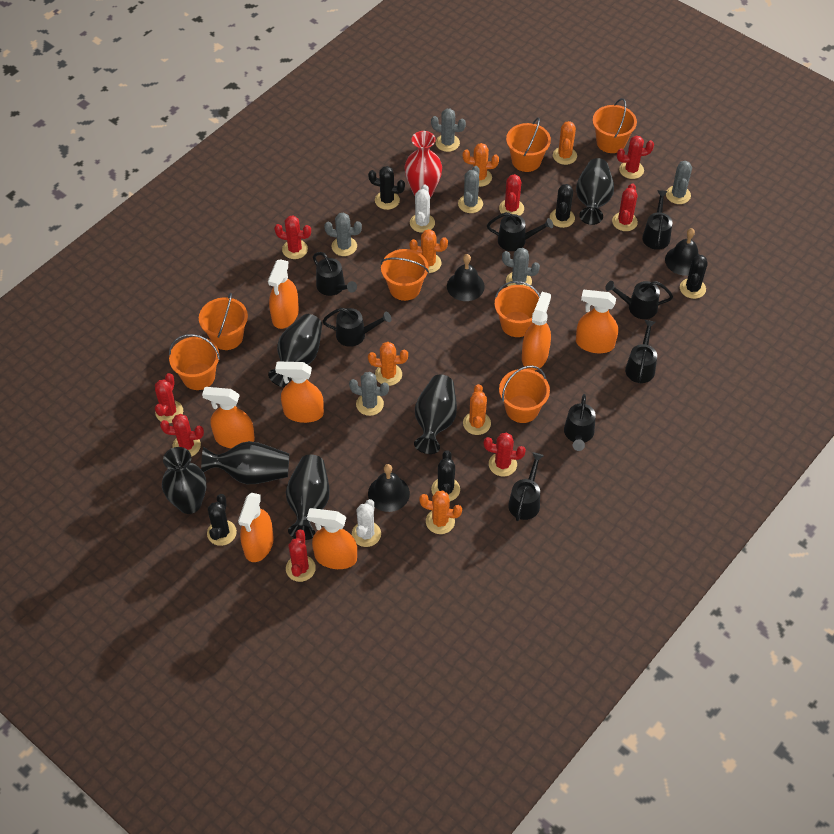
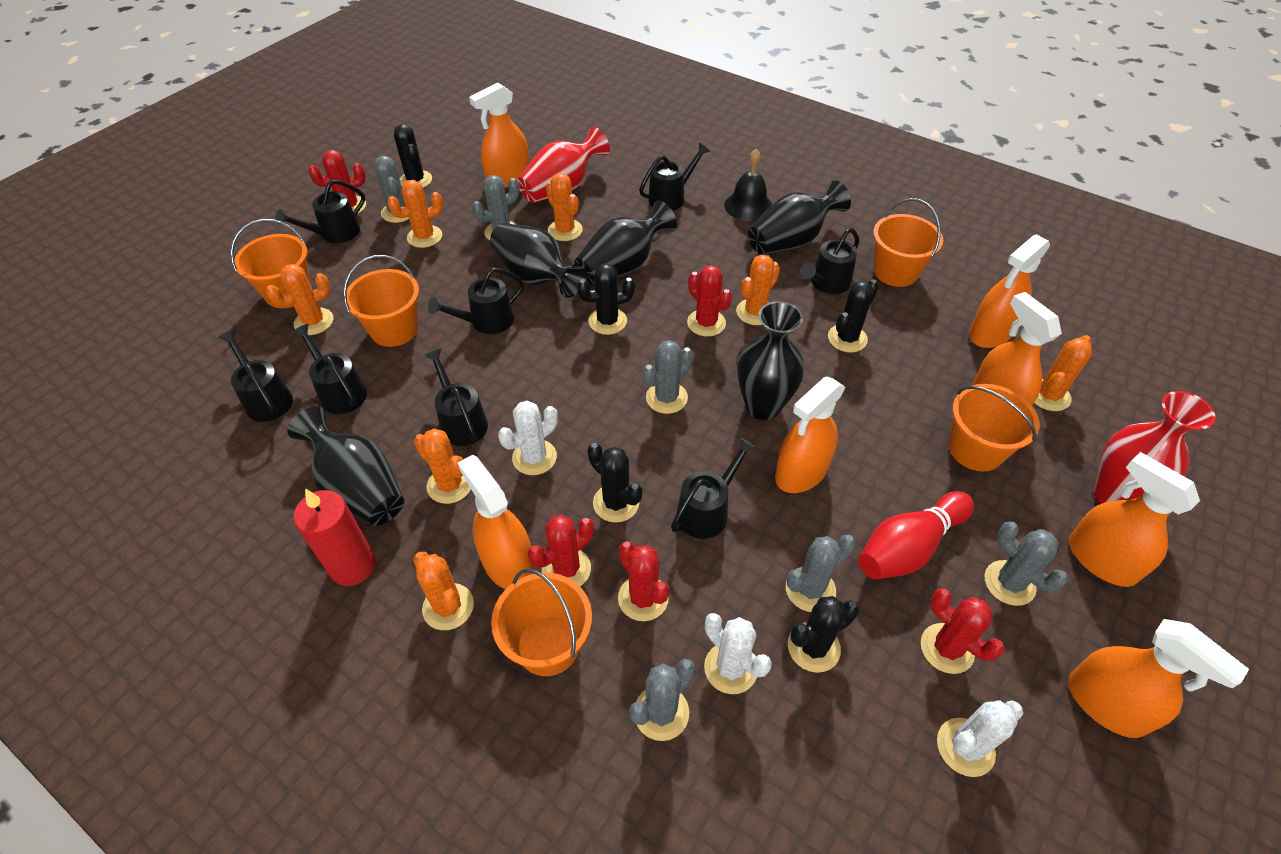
black bell: 3 -> 1
black vase: 6 -> 5
orange bucket: 7 -> 5
orange cactus: 6 -> 7
red bowling pin: 0 -> 1
red cactus: 8 -> 5
red candle: 0 -> 1
red vase: 1 -> 2
white cactus: 2 -> 3

